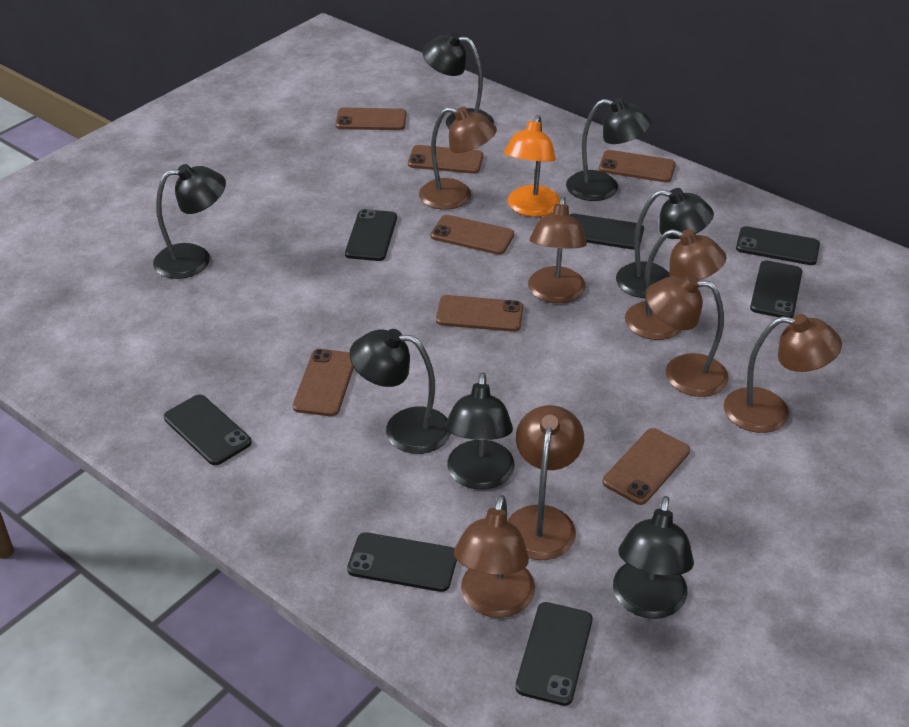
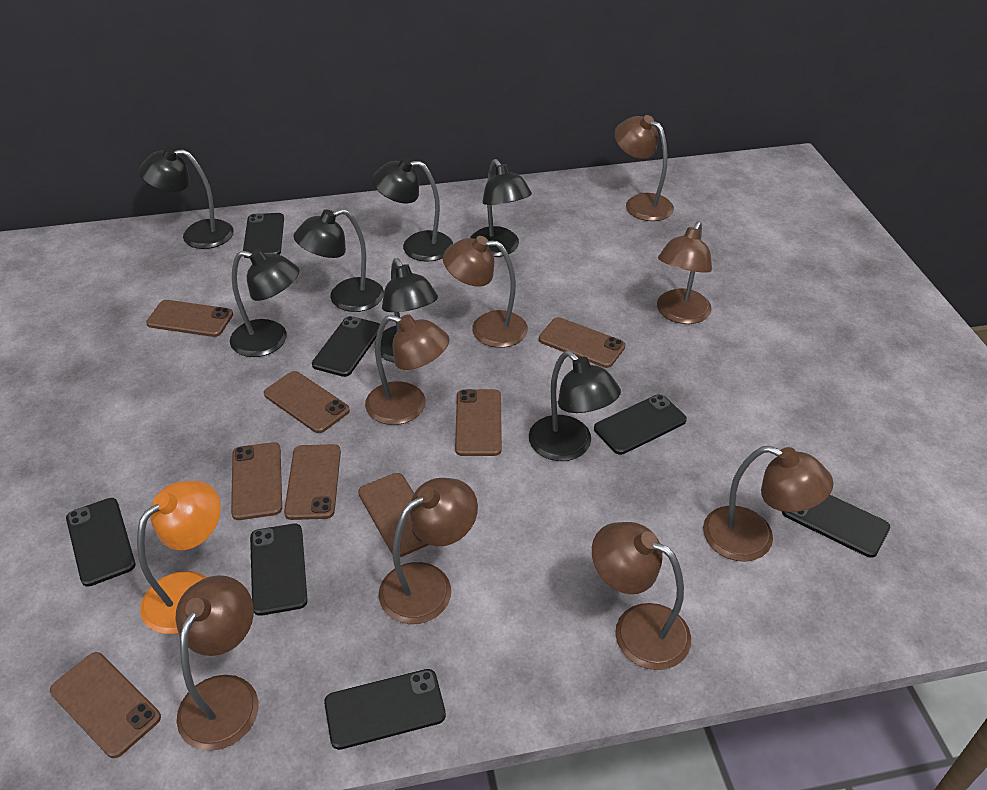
brown lamp: 7 -> 8
brown phone: 7 -> 8

